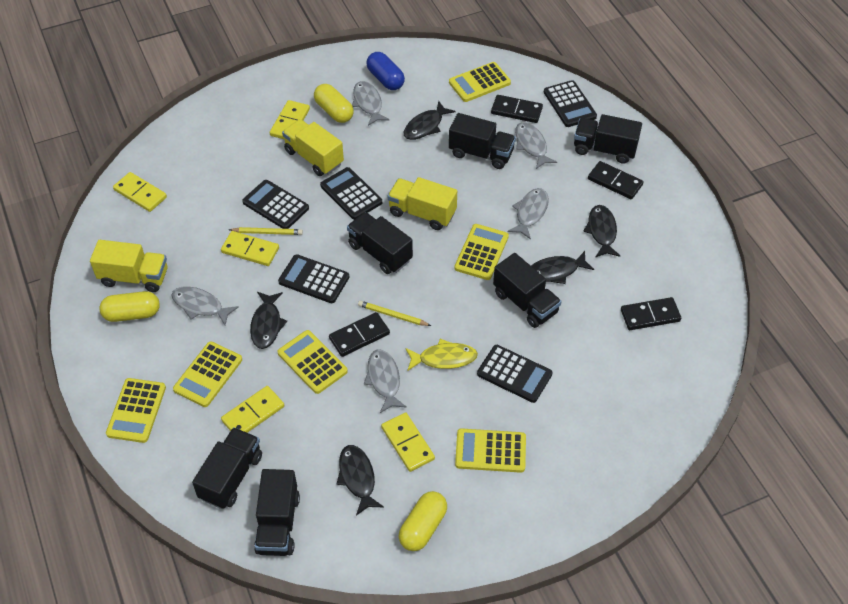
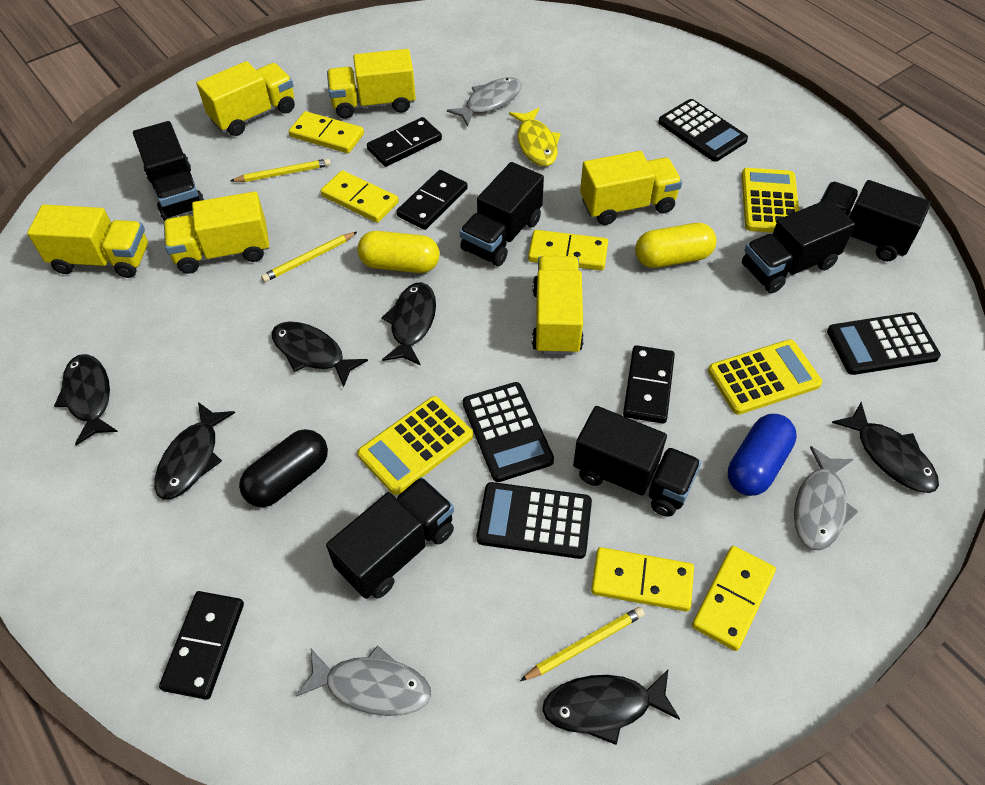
black calculator: 5 -> 4
black capsule: 0 -> 1
black fish: 5 -> 6
grey fish: 5 -> 3
yellow calculator: 6 -> 3
yellow capsule: 3 -> 2
yellow pencil: 2 -> 3
yellow truck: 3 -> 6

